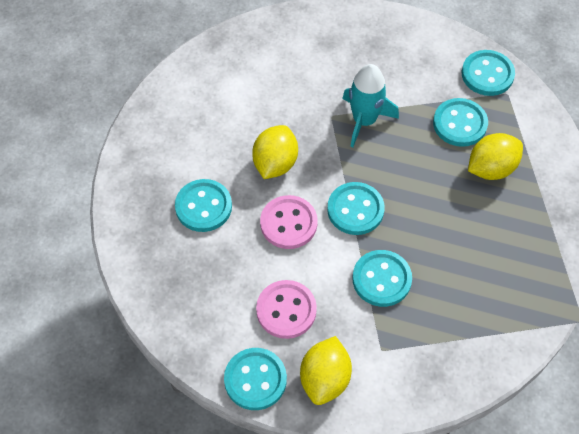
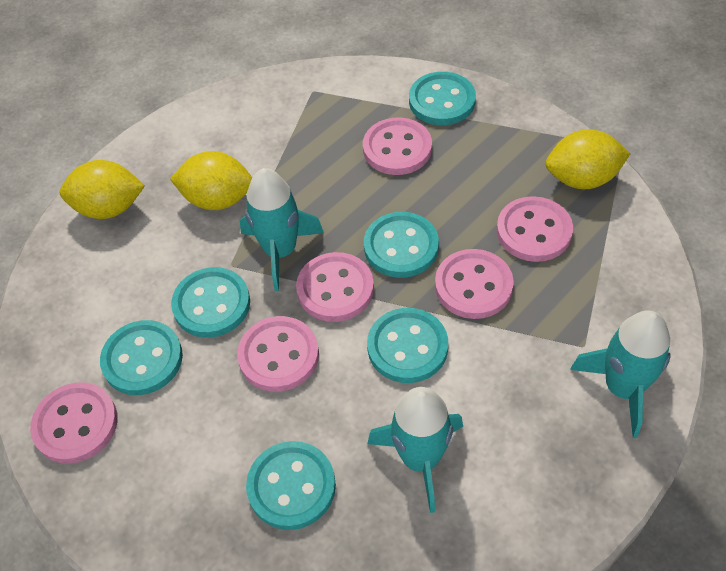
pink button: 2 -> 6
turquoise rocket: 1 -> 3

